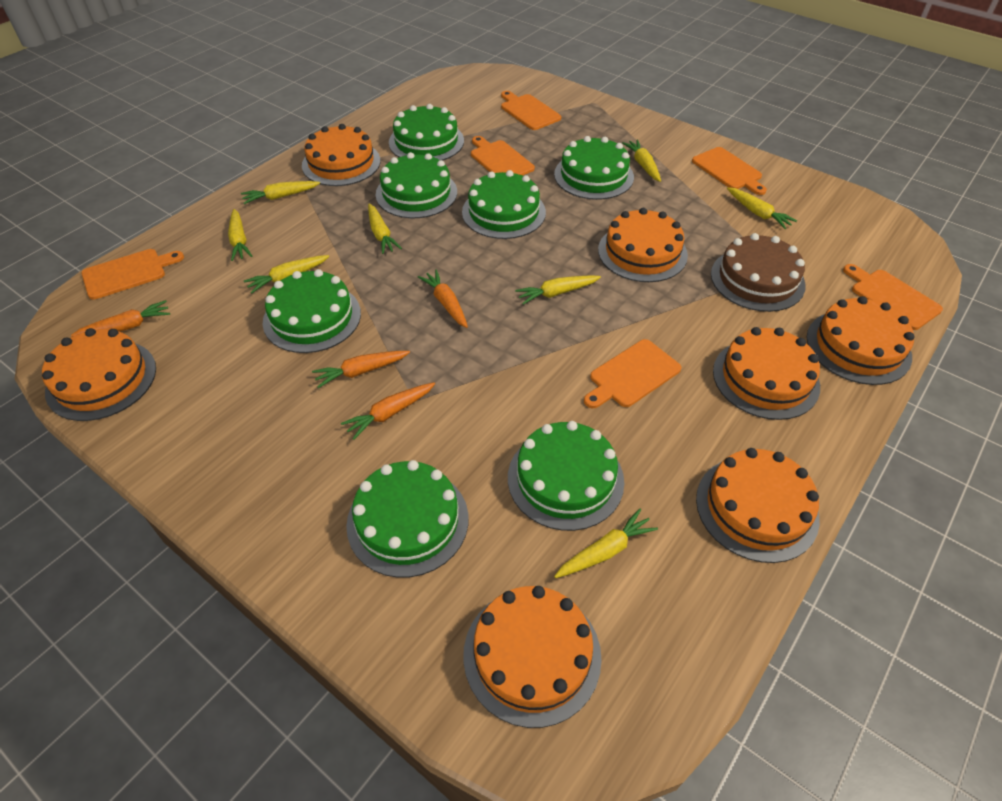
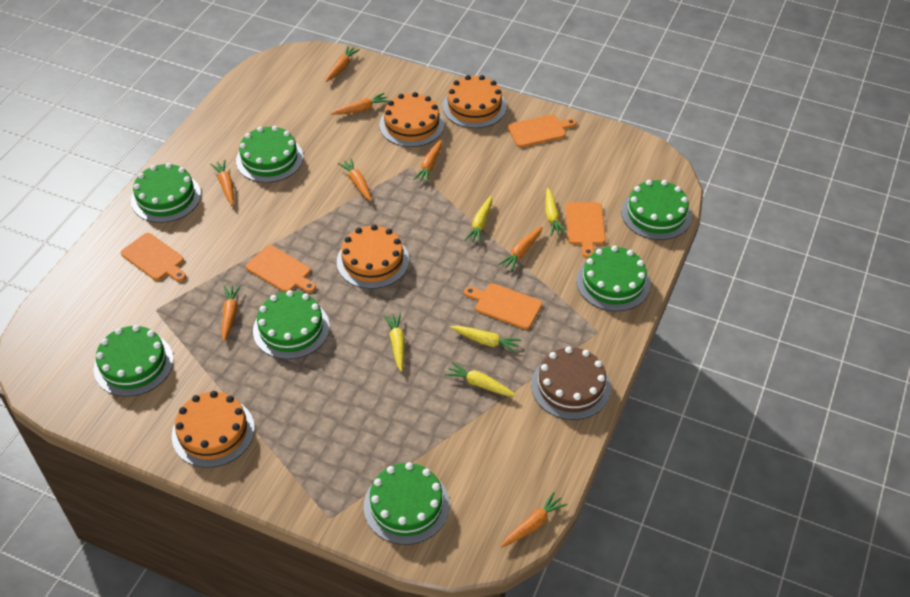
orange cake: 7 -> 4
orange carrot: 4 -> 8
orange cutting board: 6 -> 5
yellow carrot: 8 -> 5

